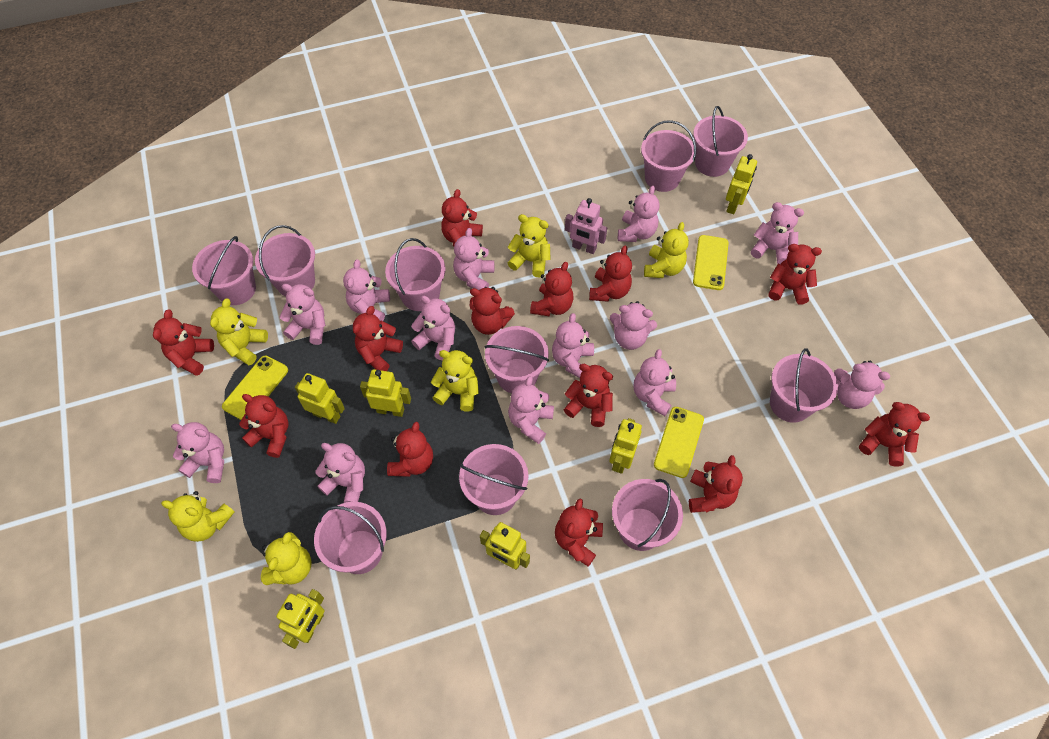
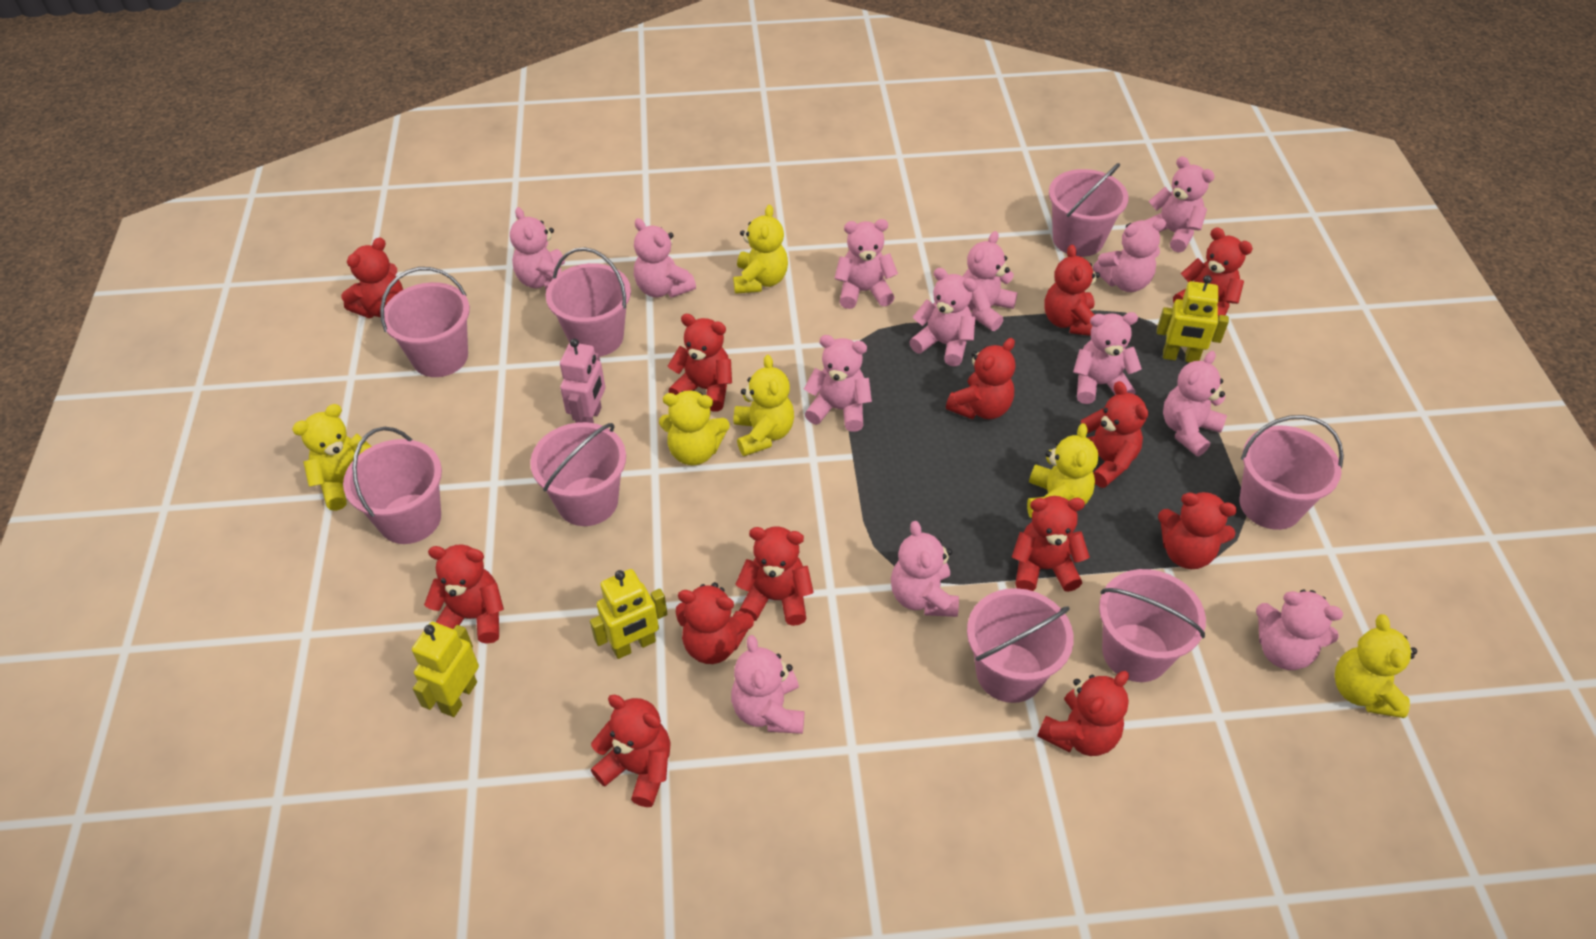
pink bucket: 10 -> 8
yellow phone: 3 -> 0
yellow robot: 6 -> 3

